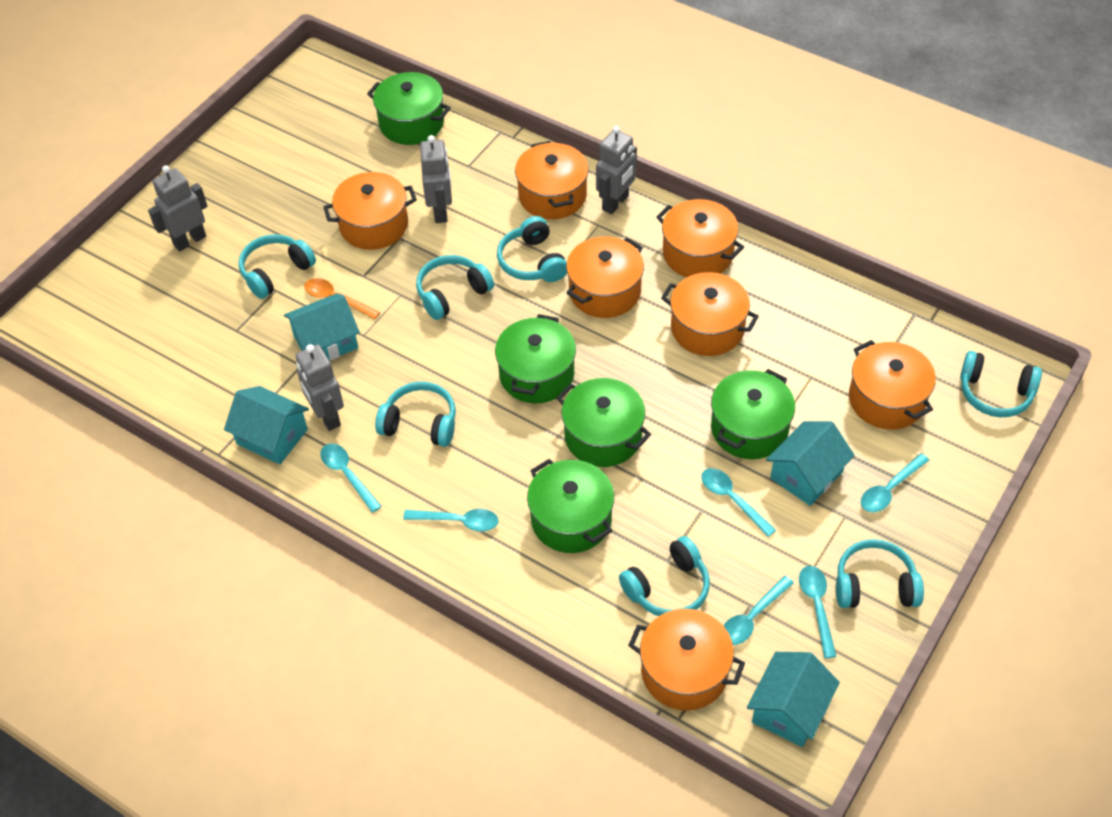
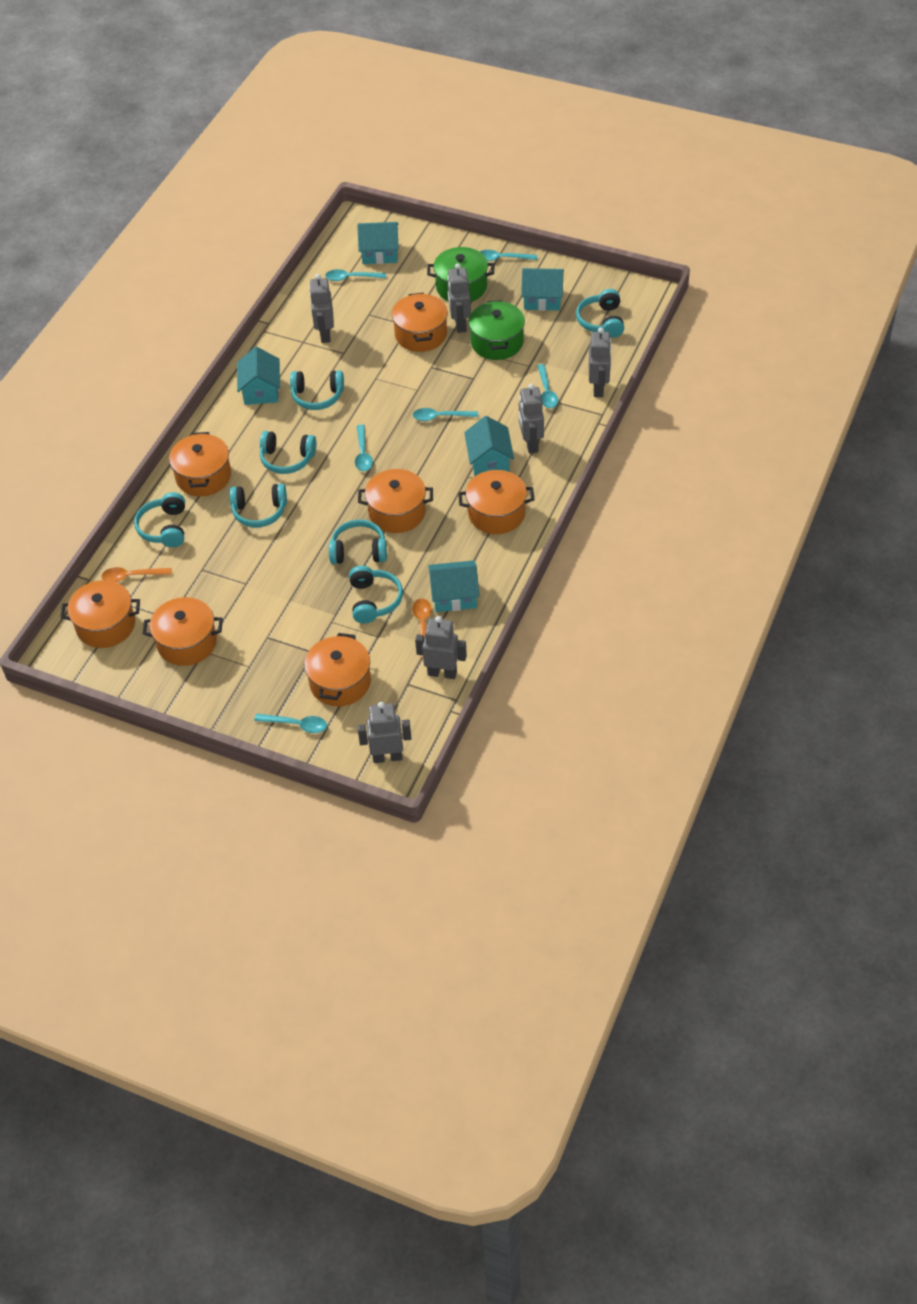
green pot: 5 -> 2
grey robot: 4 -> 6
orange spoon: 1 -> 2
turquoise house: 4 -> 5

